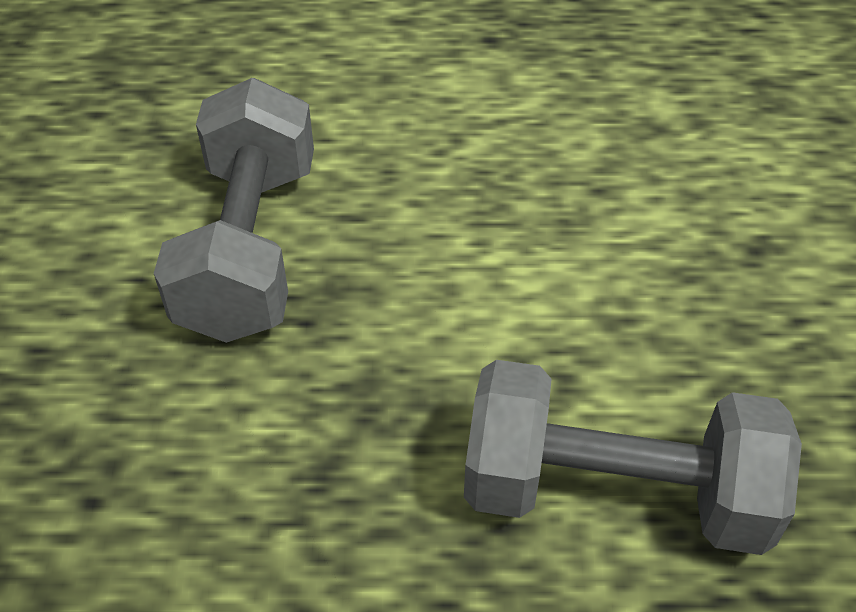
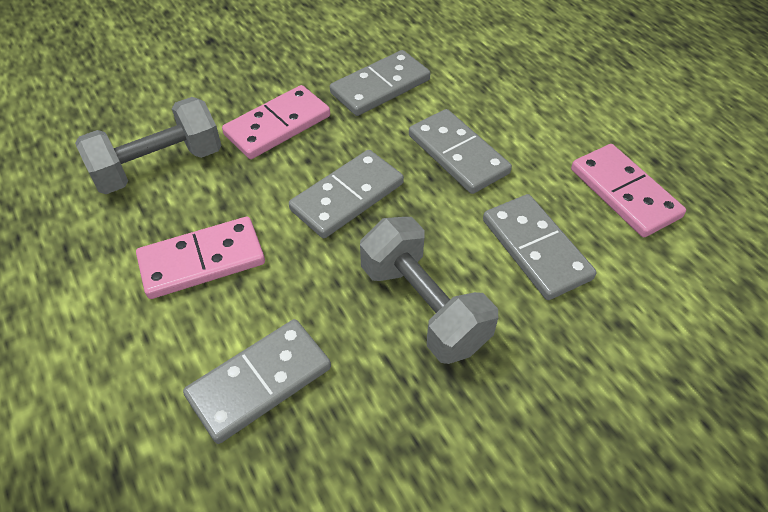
grey domino: 0 -> 5
pink domino: 0 -> 3

